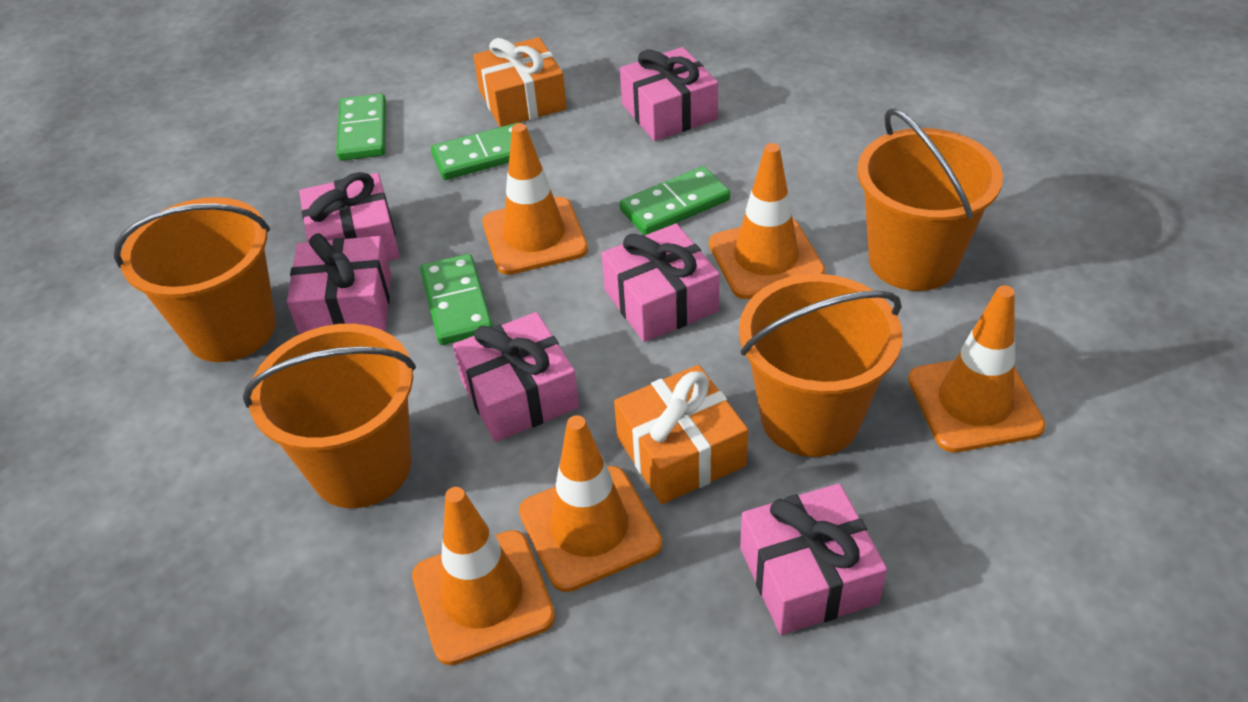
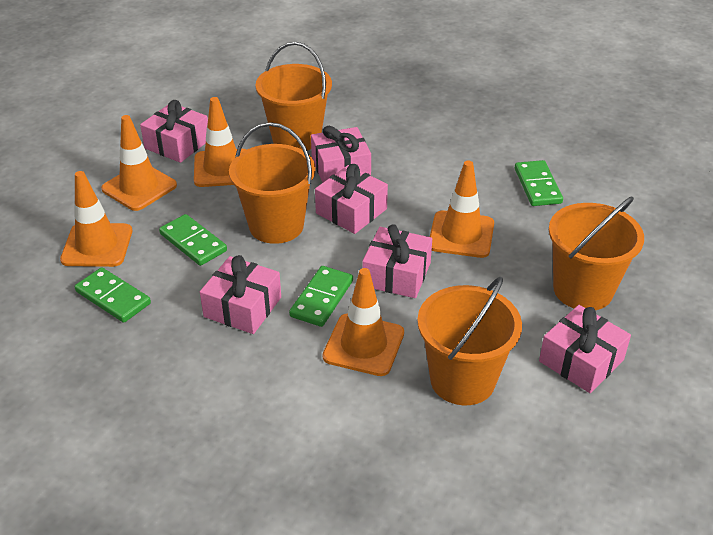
orange gift: 2 -> 0

